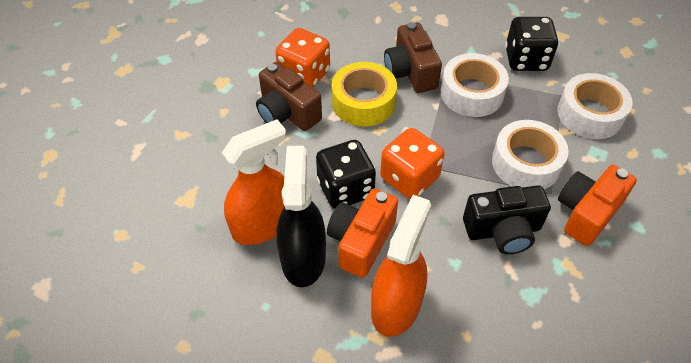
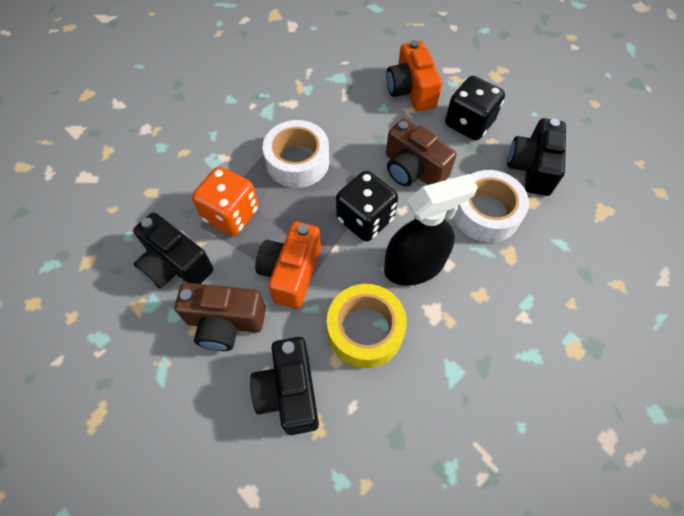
black camera: 1 -> 3
orange dice: 2 -> 1
orange spray bottle: 2 -> 0
white tape: 3 -> 2

